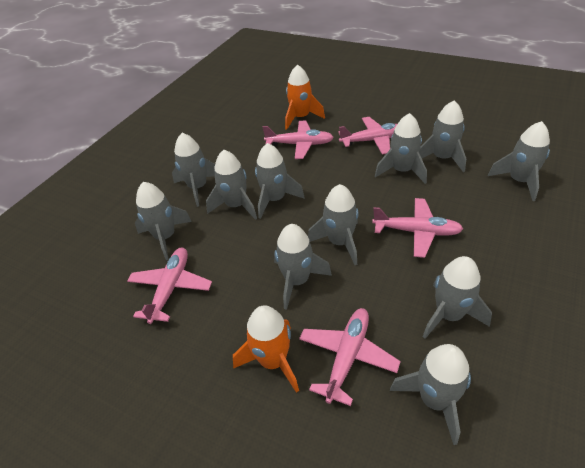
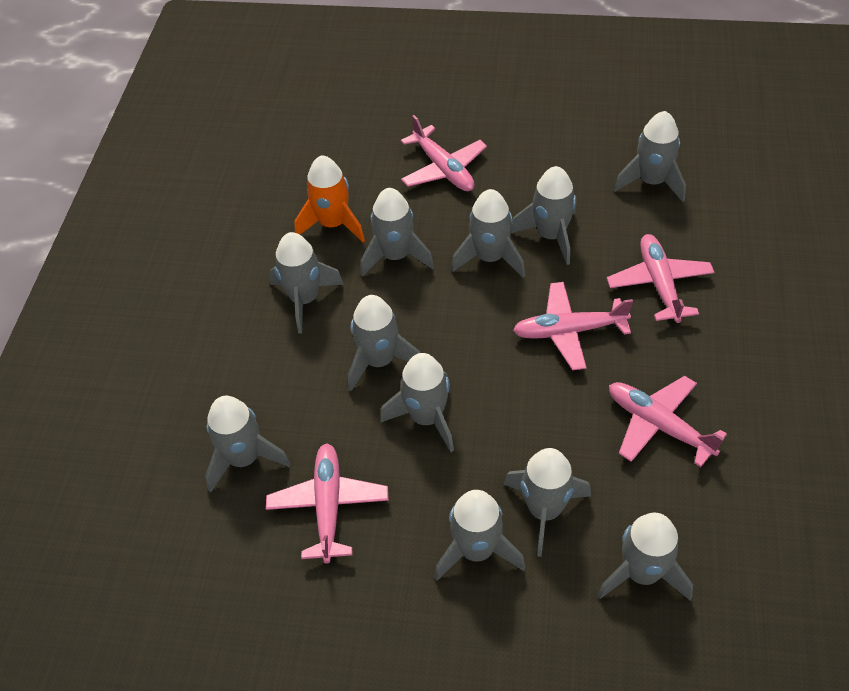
orange rocket: 2 -> 1

